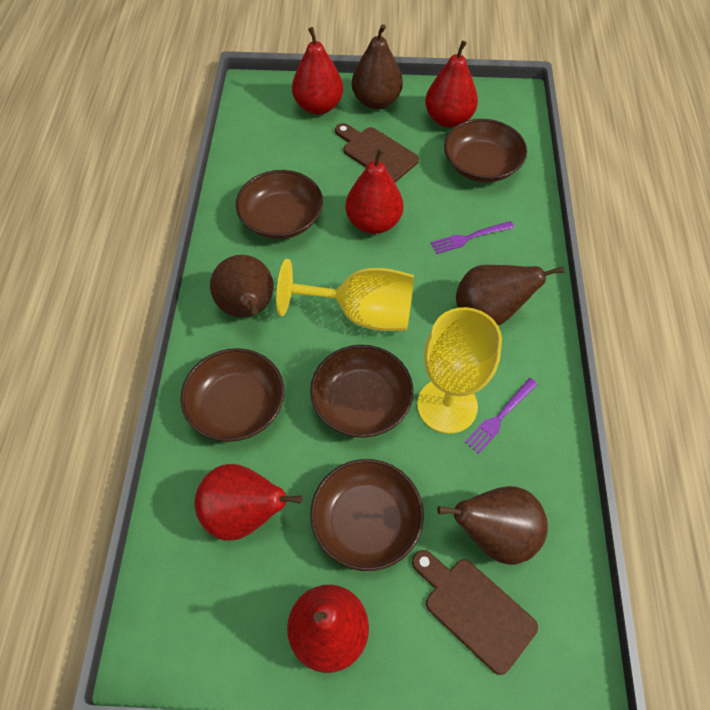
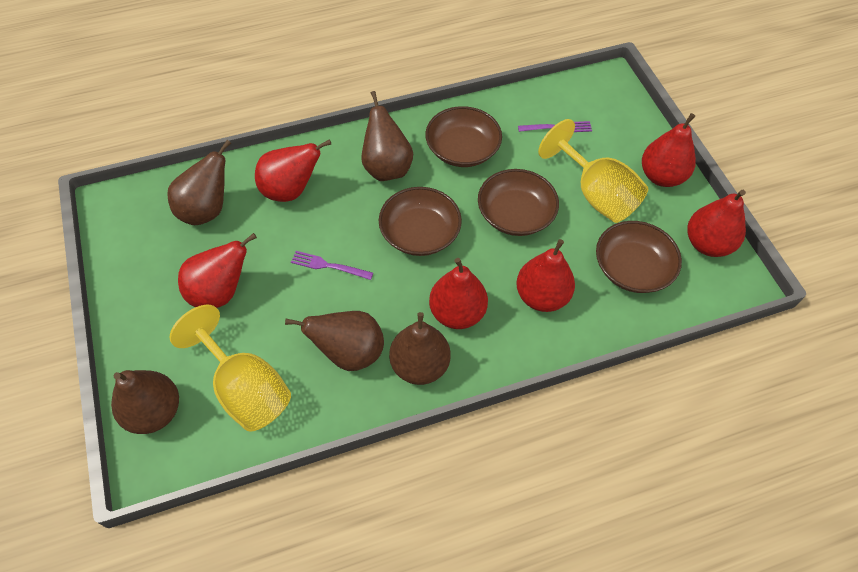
brown bowl: 5 -> 4
brown cutting board: 2 -> 0
brown pear: 4 -> 5
red pear: 5 -> 6

